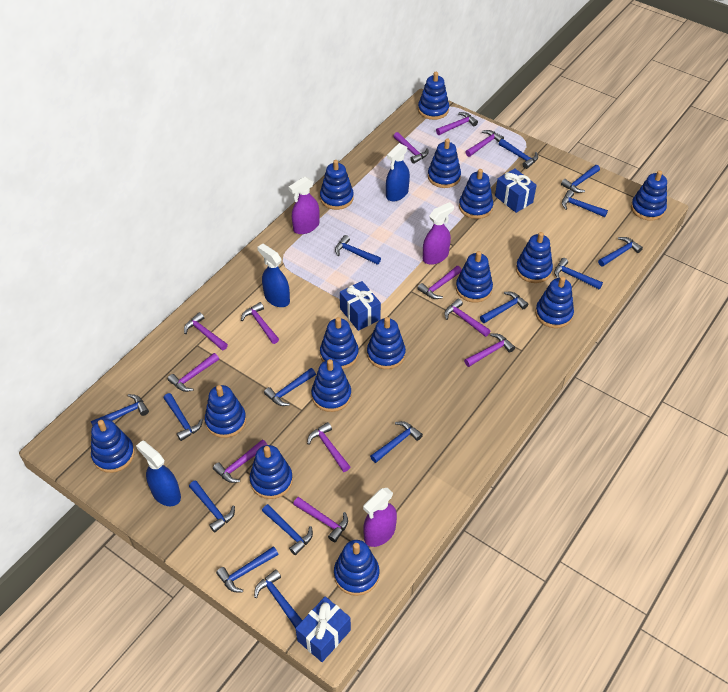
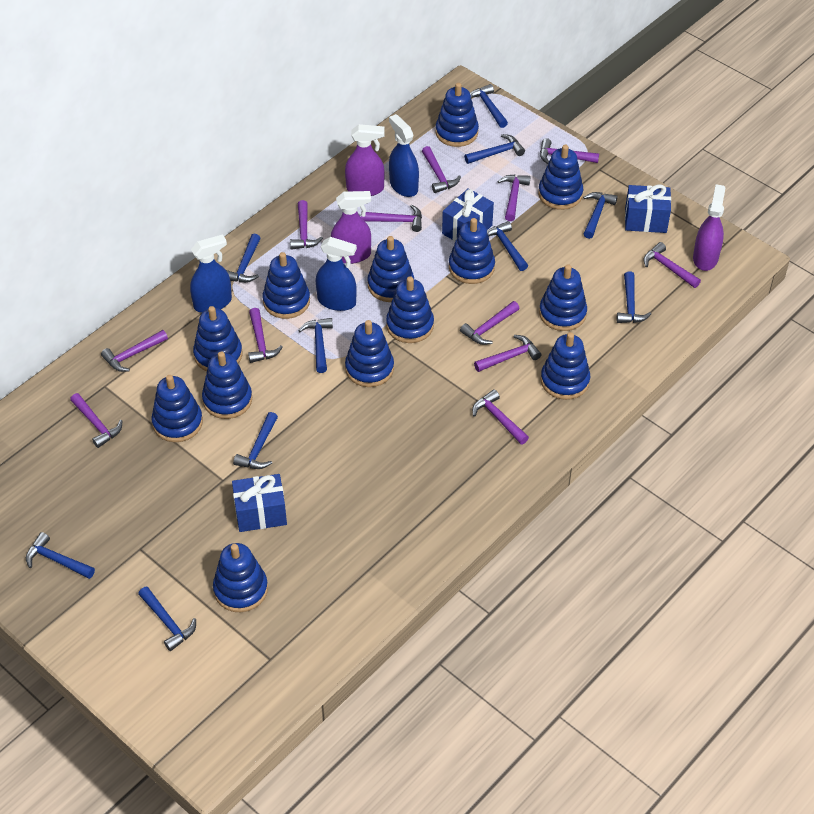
blue hammer: 15 -> 10
blue stacking toy: 15 -> 13

